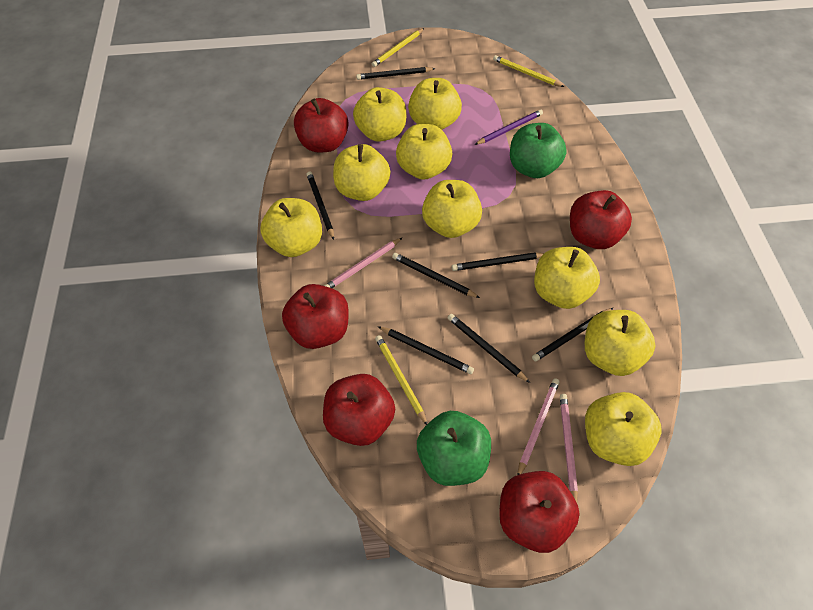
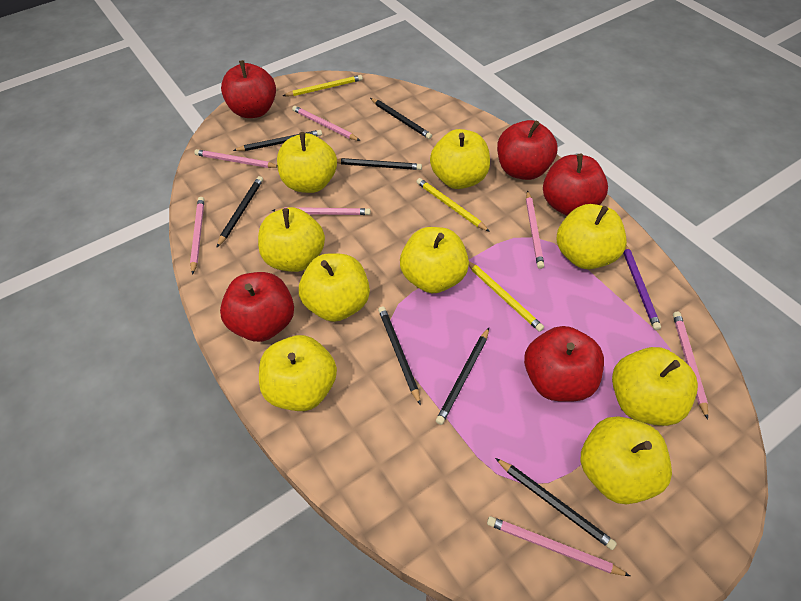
green apple: 2 -> 0
pink pencil: 3 -> 7

